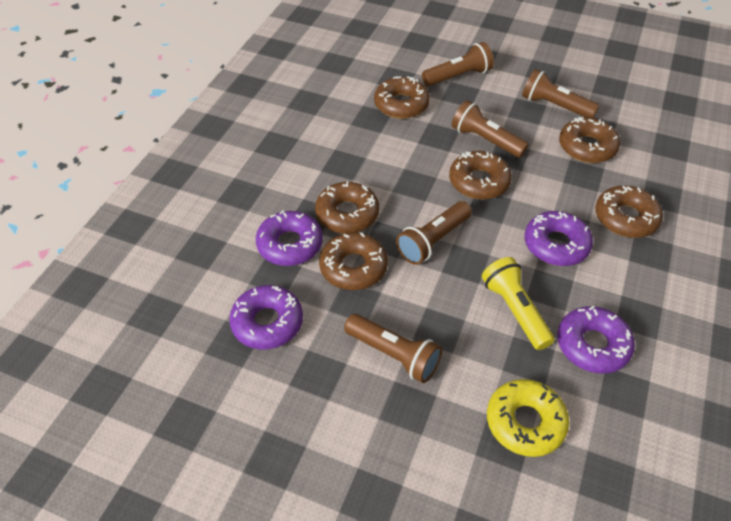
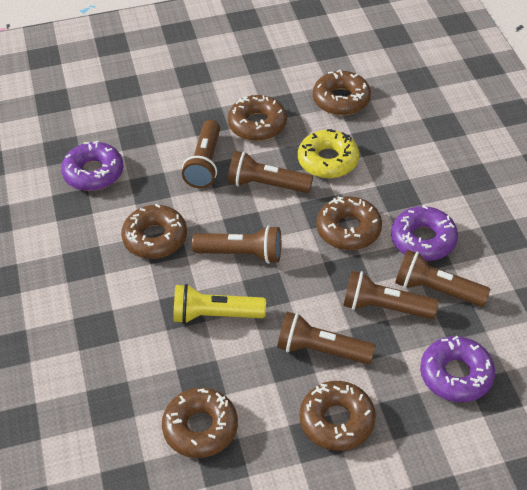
brown flashlight: 5 -> 6
purple donut: 4 -> 3

